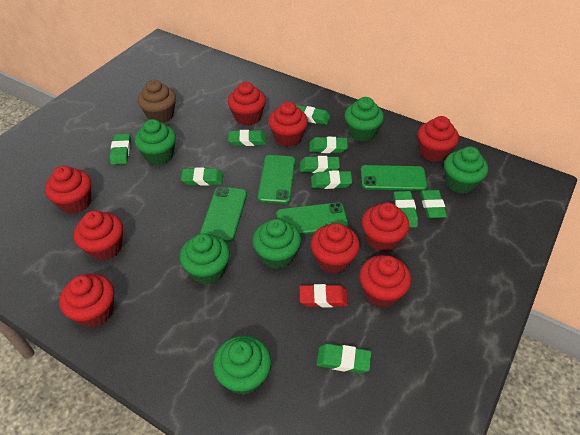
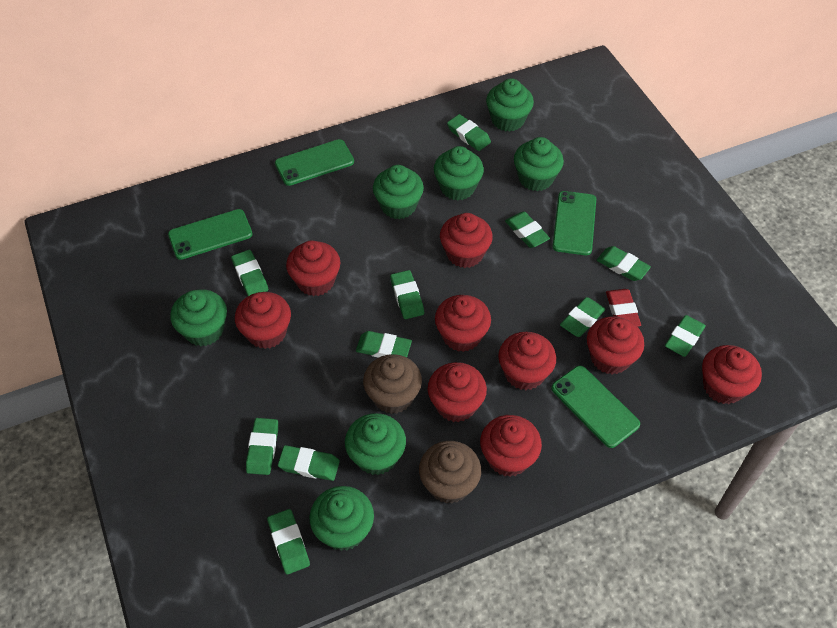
brown cupcake: 1 -> 2
green cupcake: 6 -> 7
green eraser: 10 -> 11

